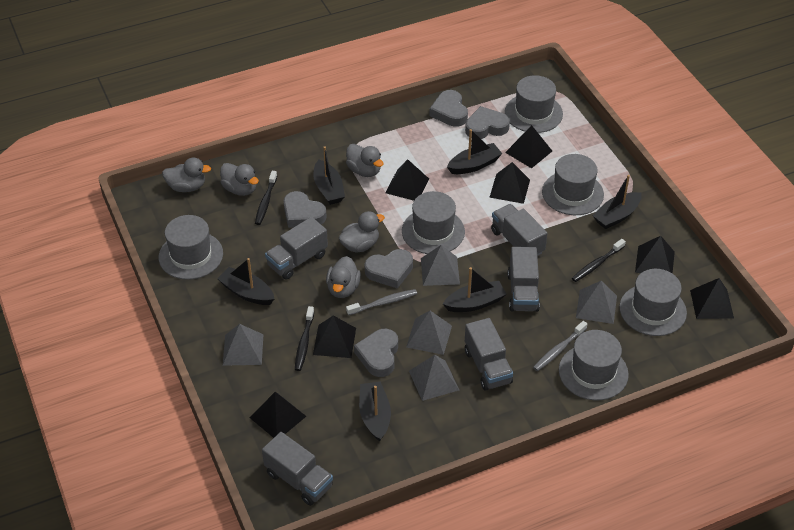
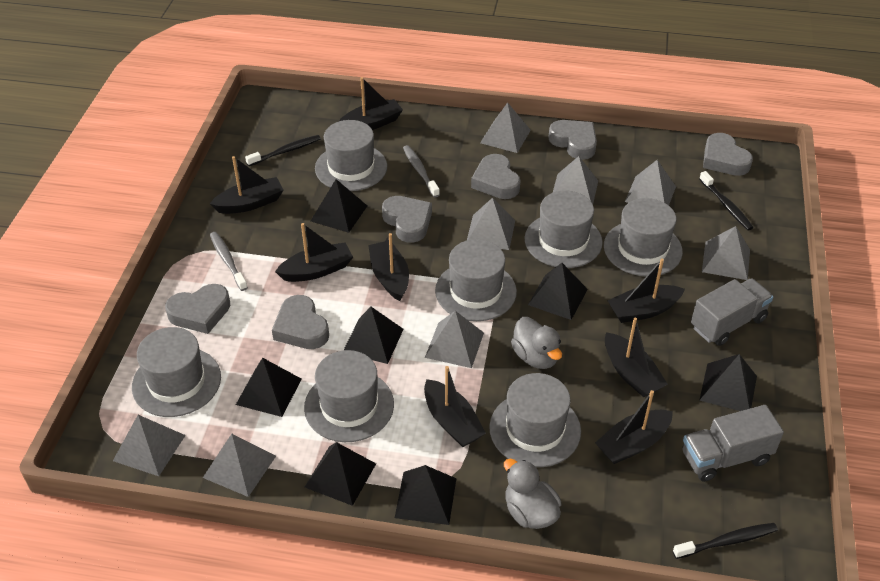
black boat: 6 -> 8
grey duck: 5 -> 2
grey hat: 6 -> 7
grey heart: 5 -> 6
grey pyramid: 5 -> 8
grey truck: 5 -> 2

